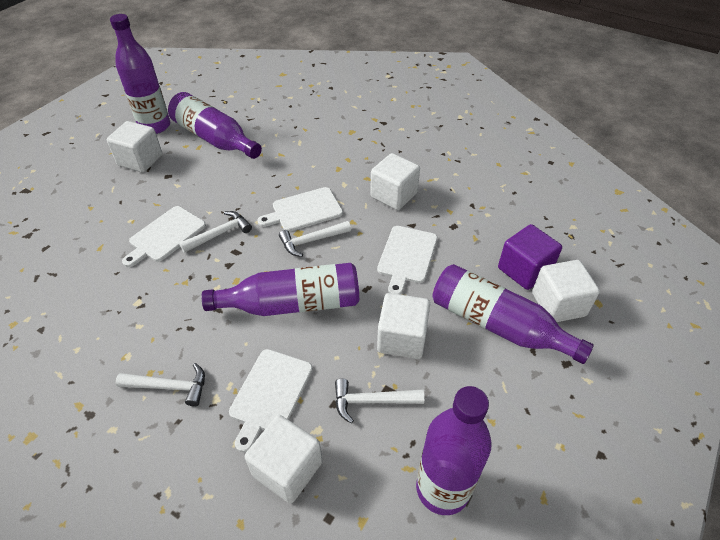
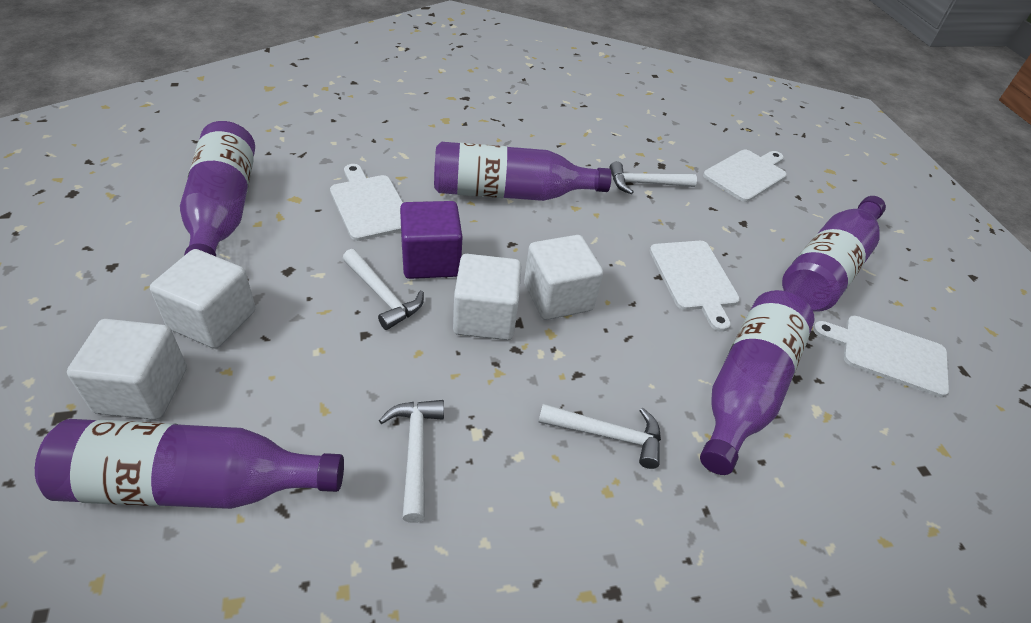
white cube: 5 -> 4

